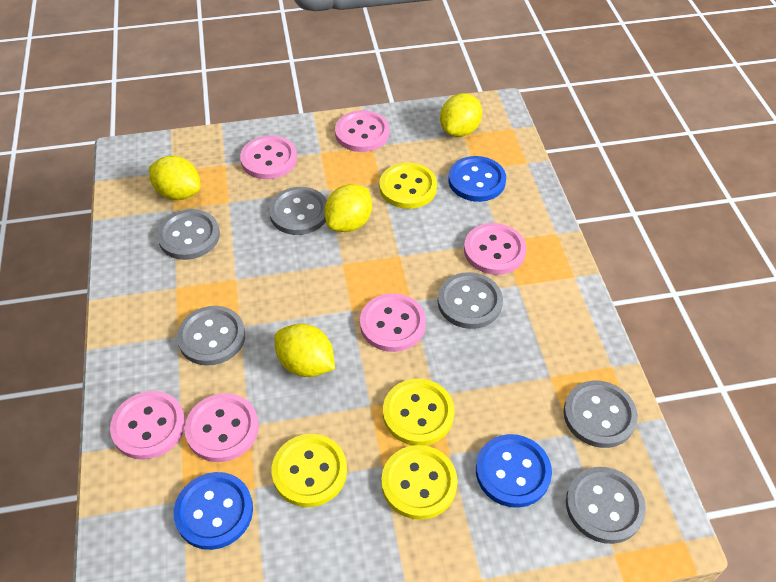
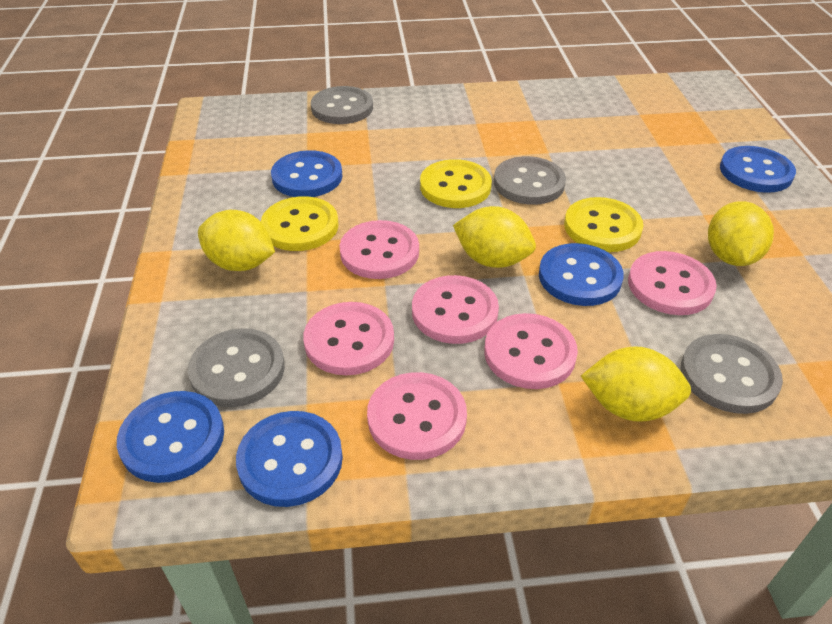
blue button: 3 -> 5
grey button: 6 -> 4
yellow button: 4 -> 3

